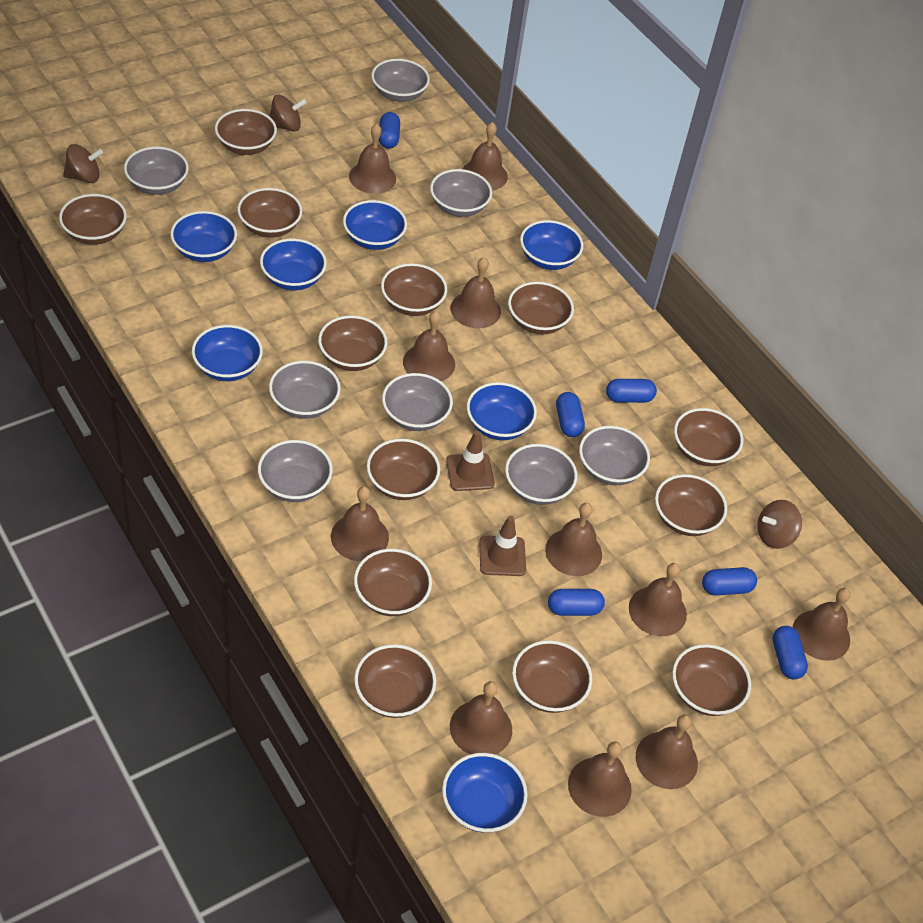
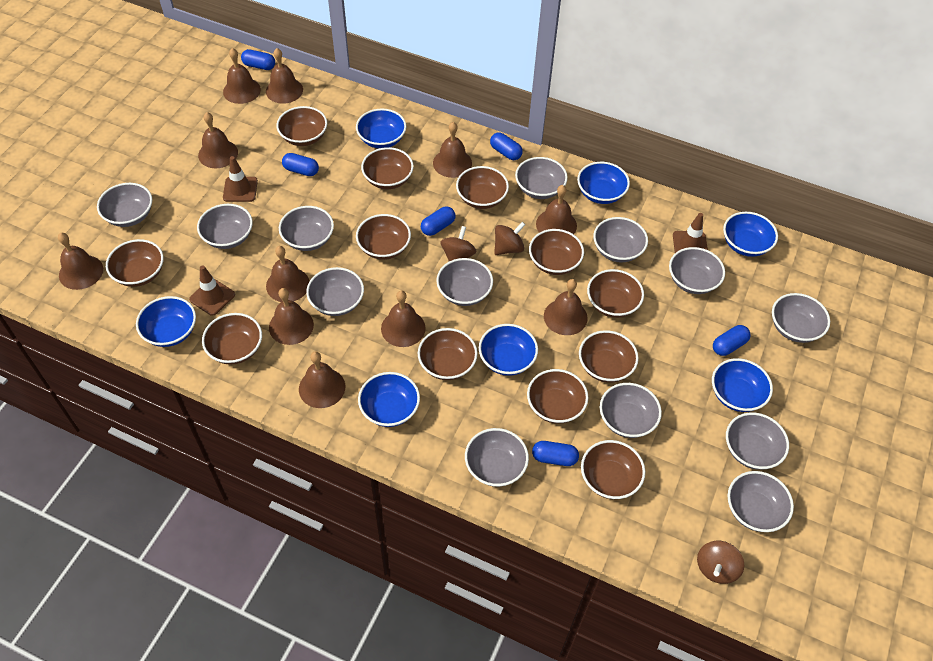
brown bowl: 13 -> 12
brown traffic cone: 2 -> 3
grey bowl: 8 -> 13

